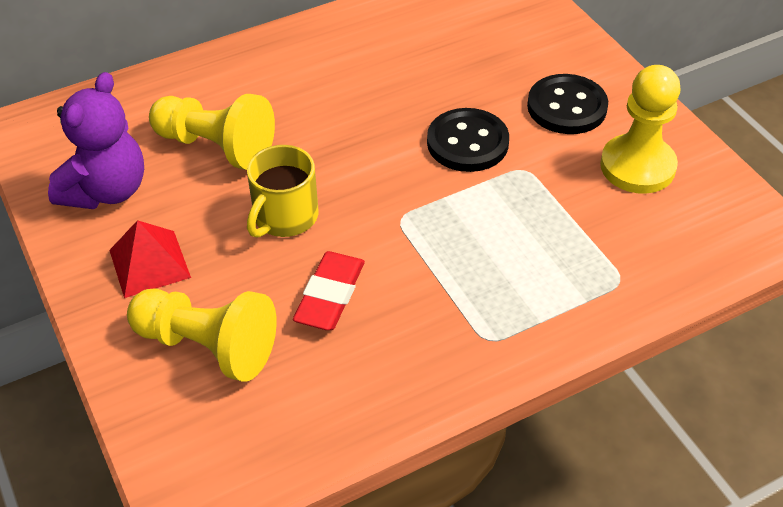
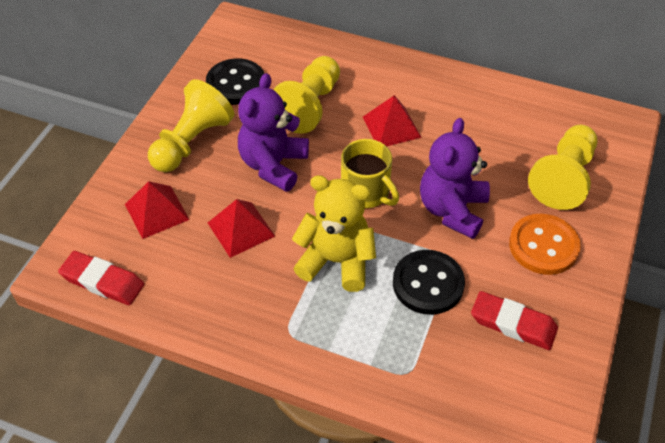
orange button: 0 -> 1
purple teddy bear: 1 -> 2
red eraser: 1 -> 2
red pyramid: 1 -> 3
yellow teddy bear: 0 -> 1

